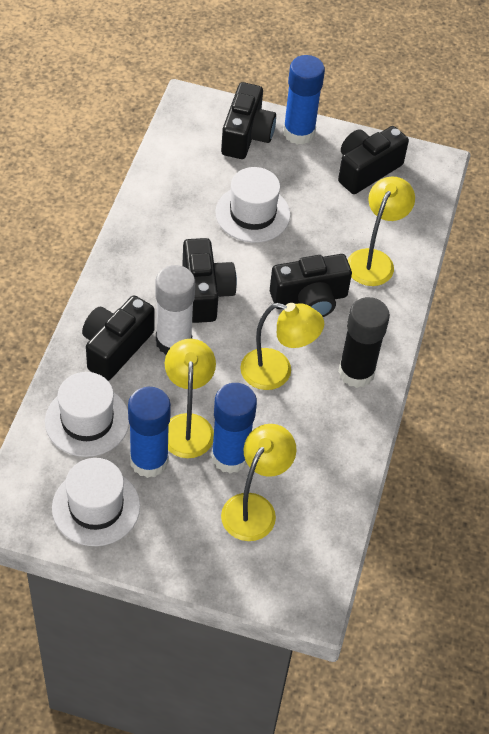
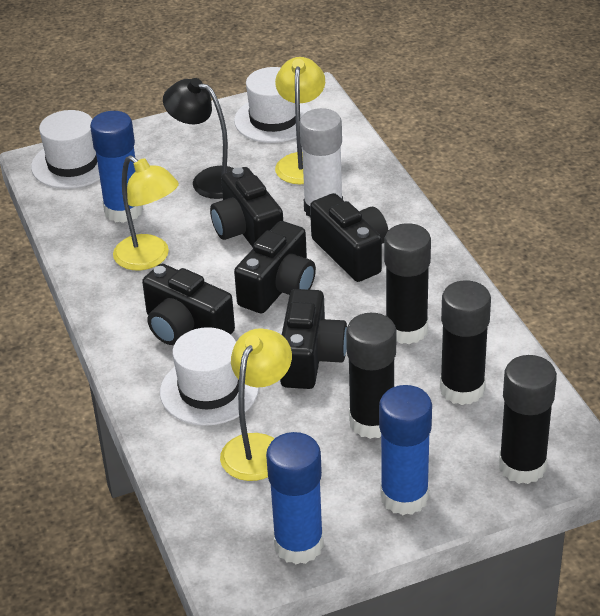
black glue stick: 1 -> 4
black lamp: 0 -> 1
yellow lamp: 4 -> 3

